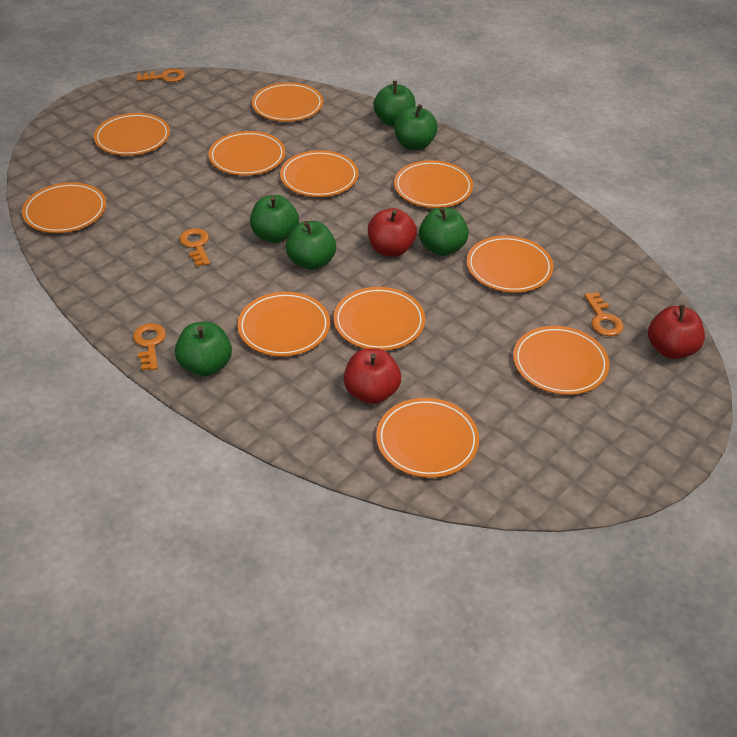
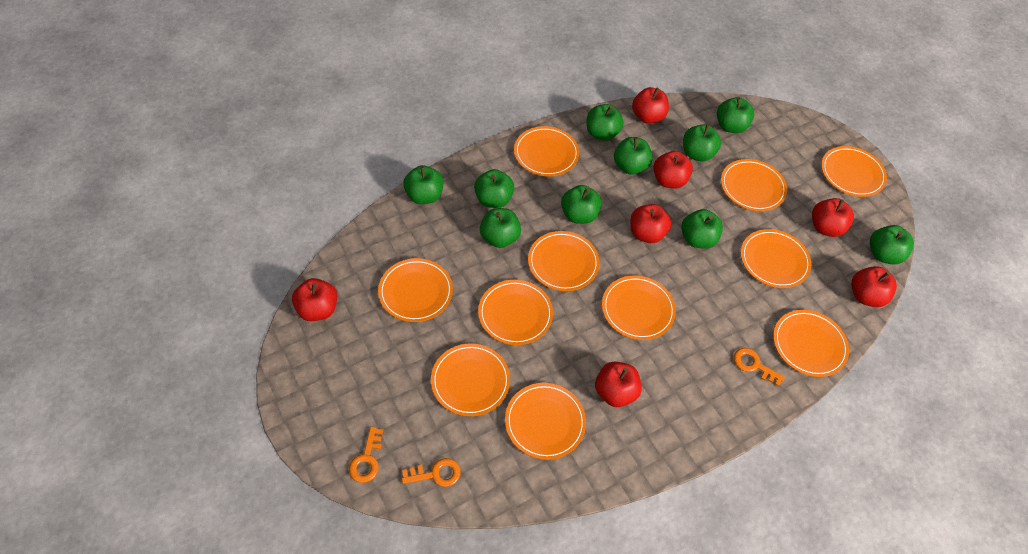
green apple: 6 -> 10
orange key: 4 -> 3
red apple: 3 -> 7

